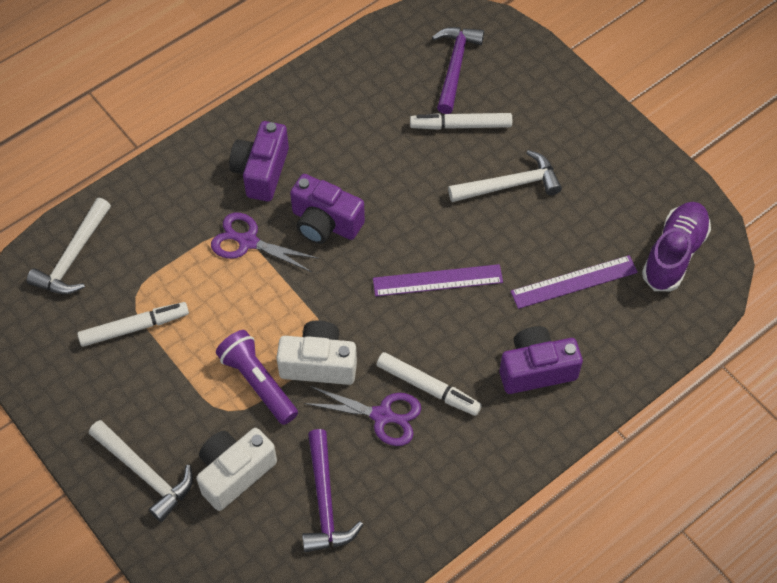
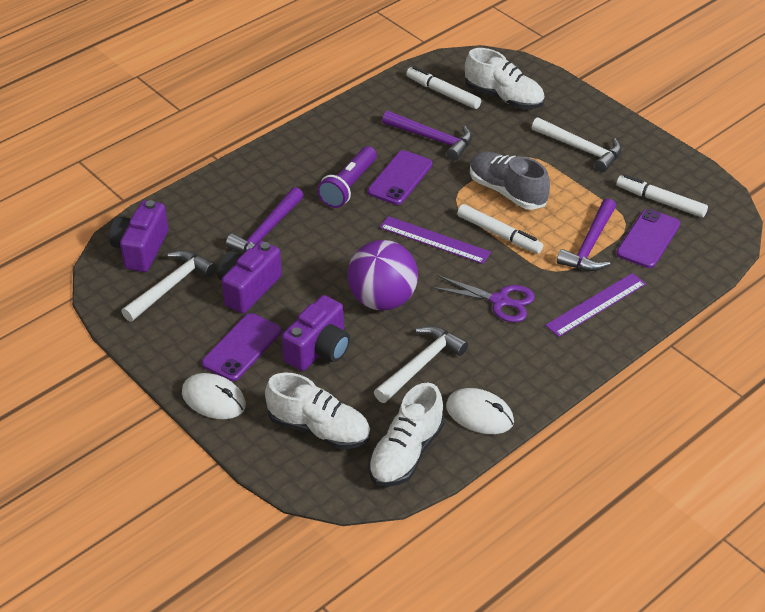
grey shoe: 0 -> 1
purple ball: 0 -> 1
purple hammer: 2 -> 3
purple phone: 0 -> 3
purple scissors: 2 -> 1
purple shoe: 1 -> 0
white camera: 2 -> 0
white mouse: 0 -> 2
white shoe: 0 -> 3

